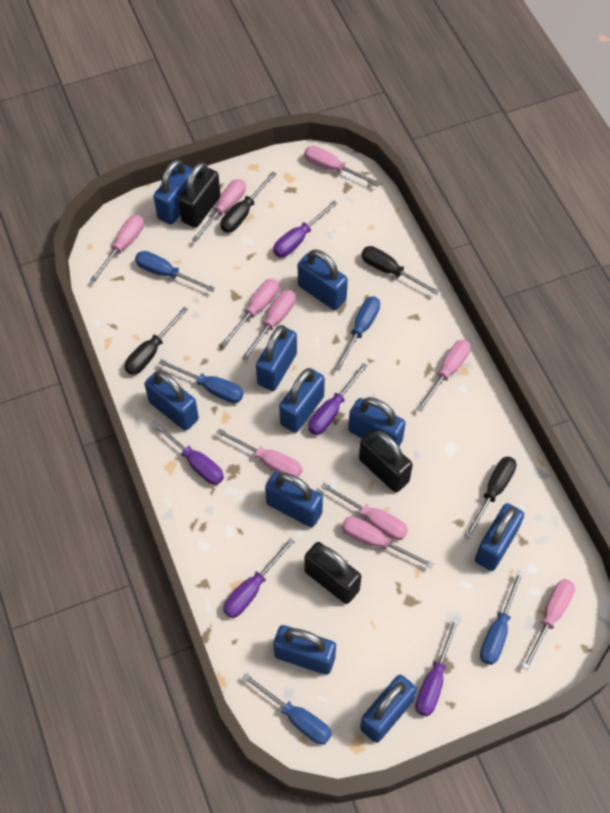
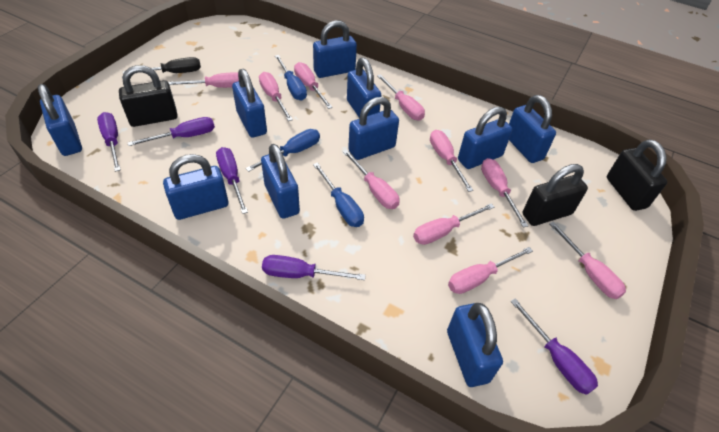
black screwdriver: 4 -> 1
blue screwdriver: 5 -> 3

